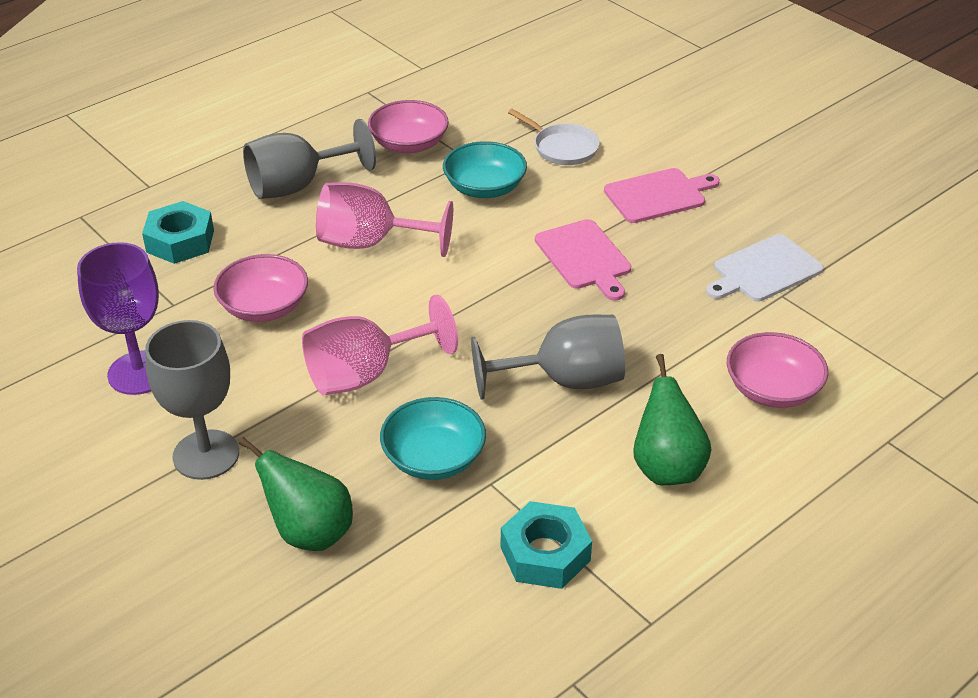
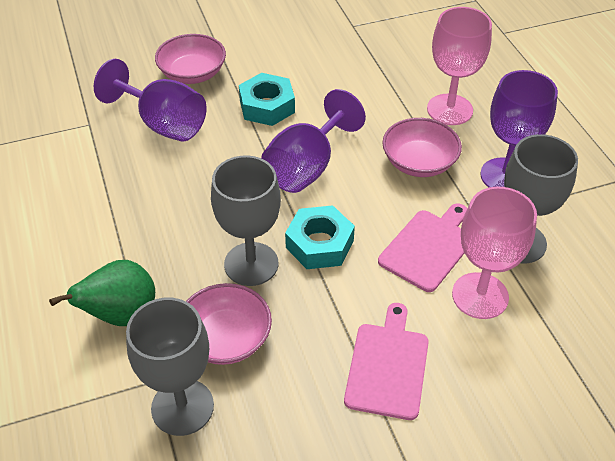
green pear: 2 -> 1
purple goblet: 1 -> 3
turquoise bowl: 2 -> 0
white cutting board: 1 -> 0
white pan: 1 -> 0

